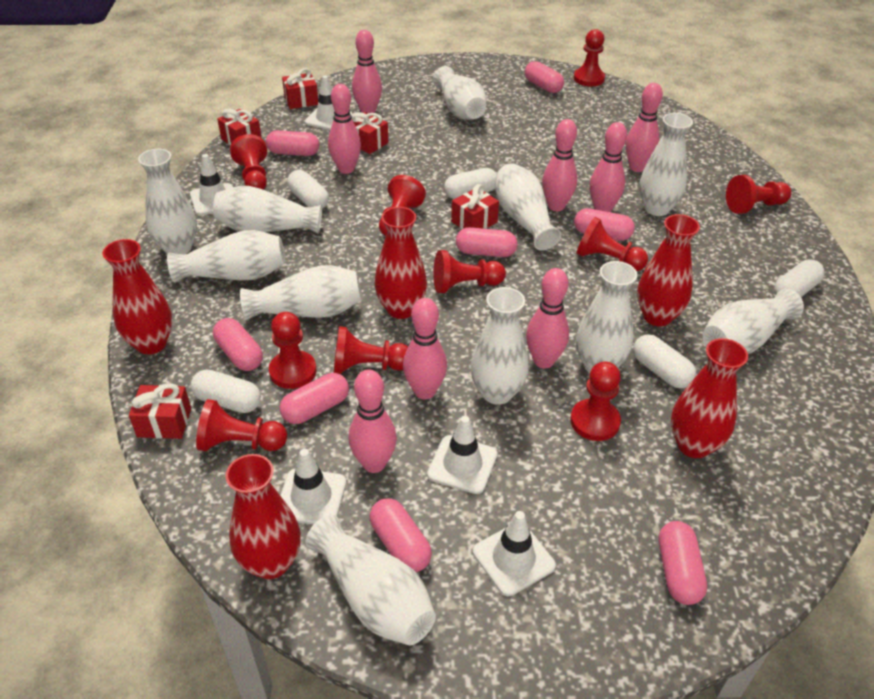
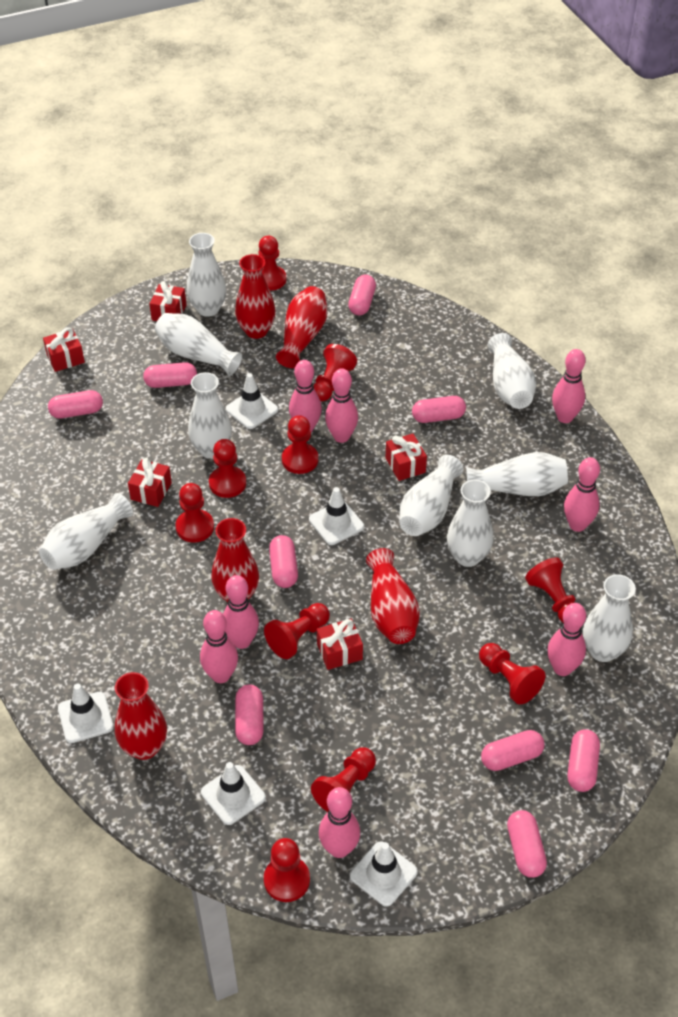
pink capsule: 8 -> 9
white capsule: 5 -> 0
white vase: 11 -> 9

